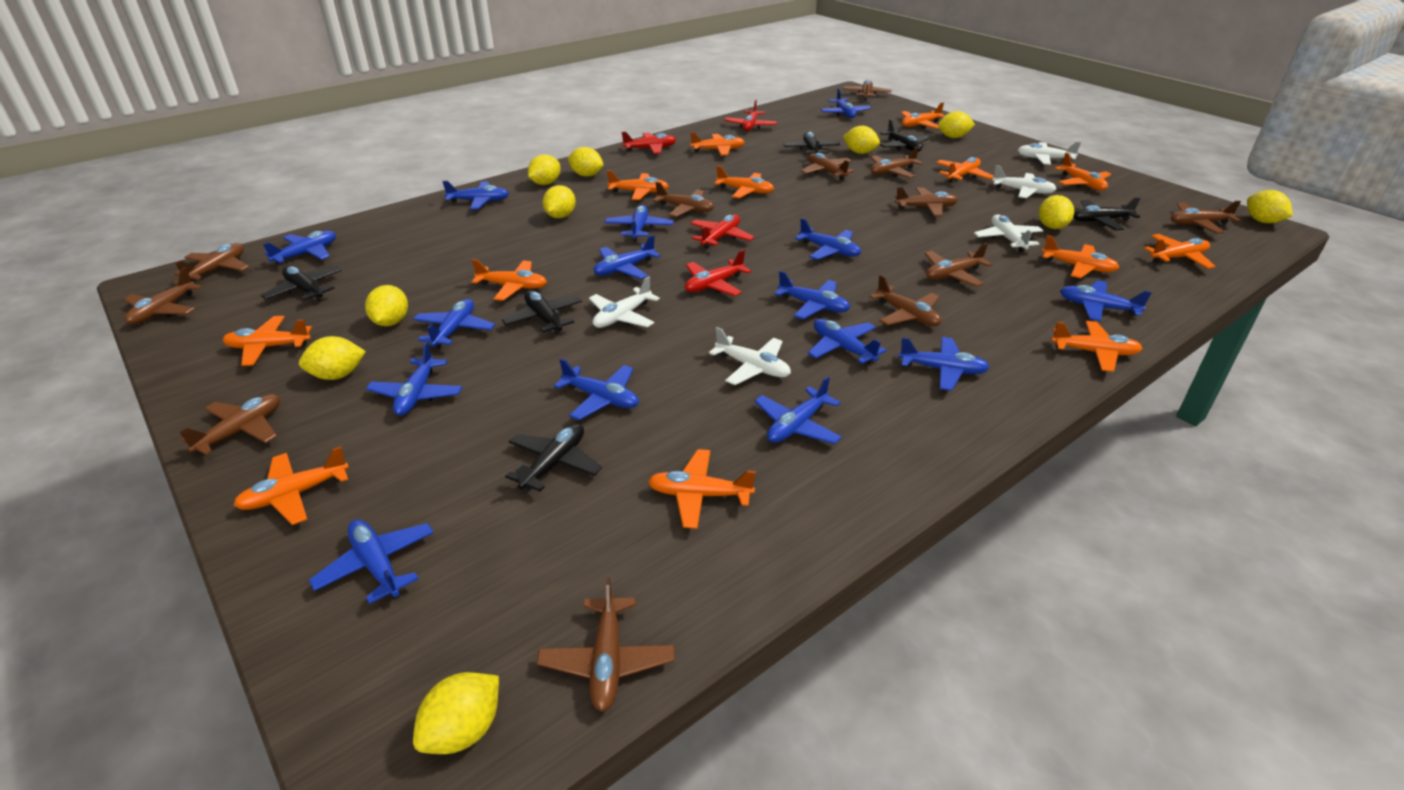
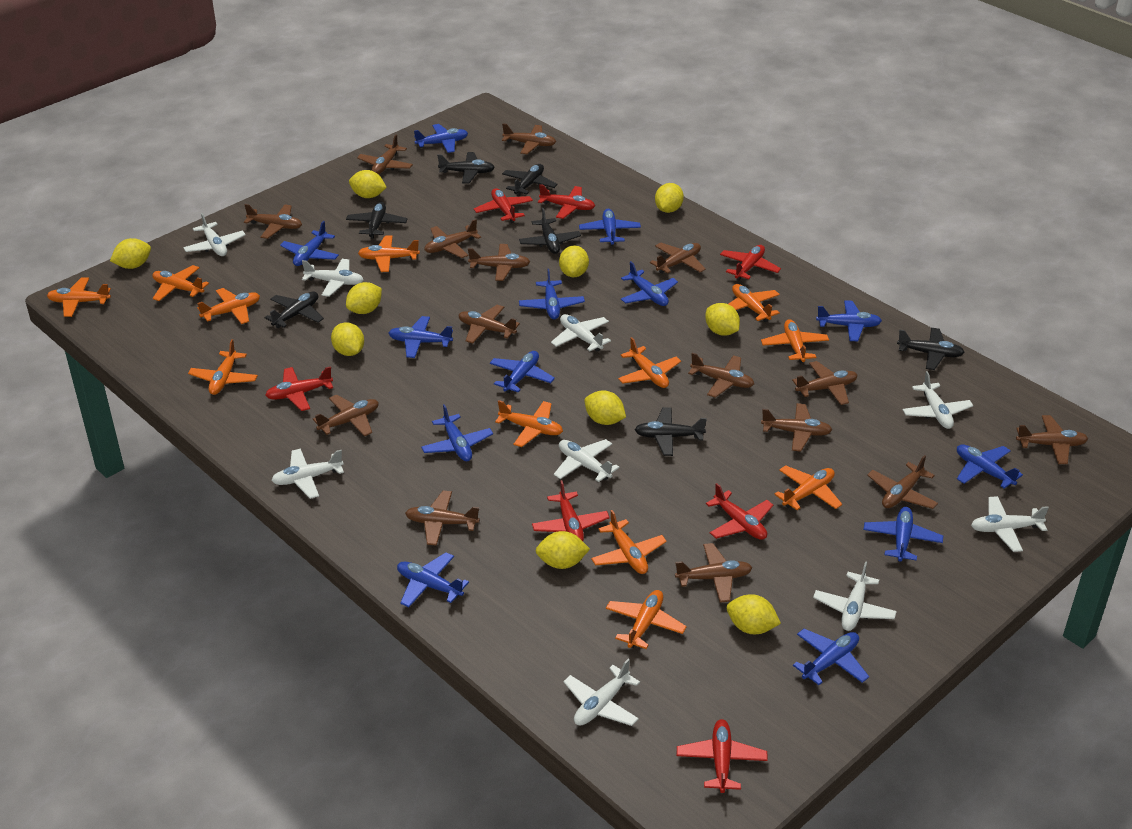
black plane: 6 -> 7
blue plane: 15 -> 13
brown plane: 12 -> 15
orange plane: 13 -> 12
red plane: 4 -> 7
white plane: 5 -> 9

